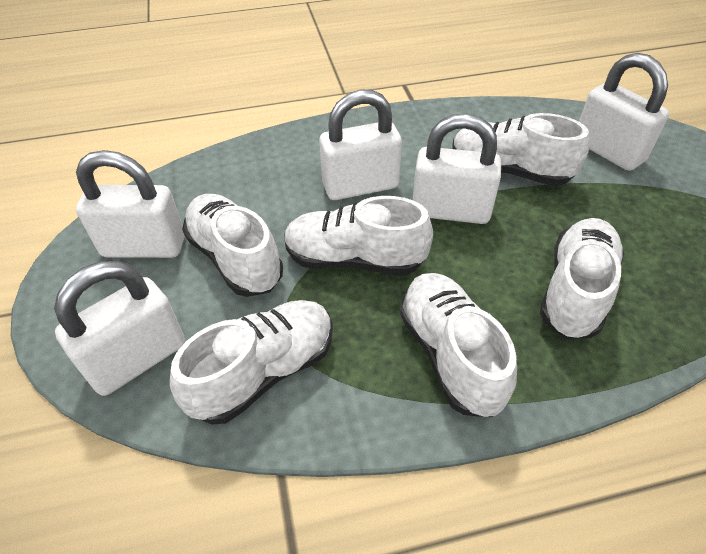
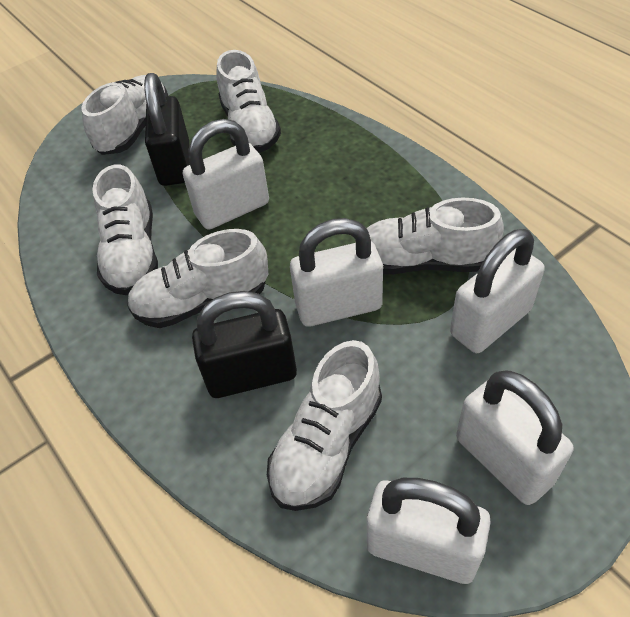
black padlock: 0 -> 2

